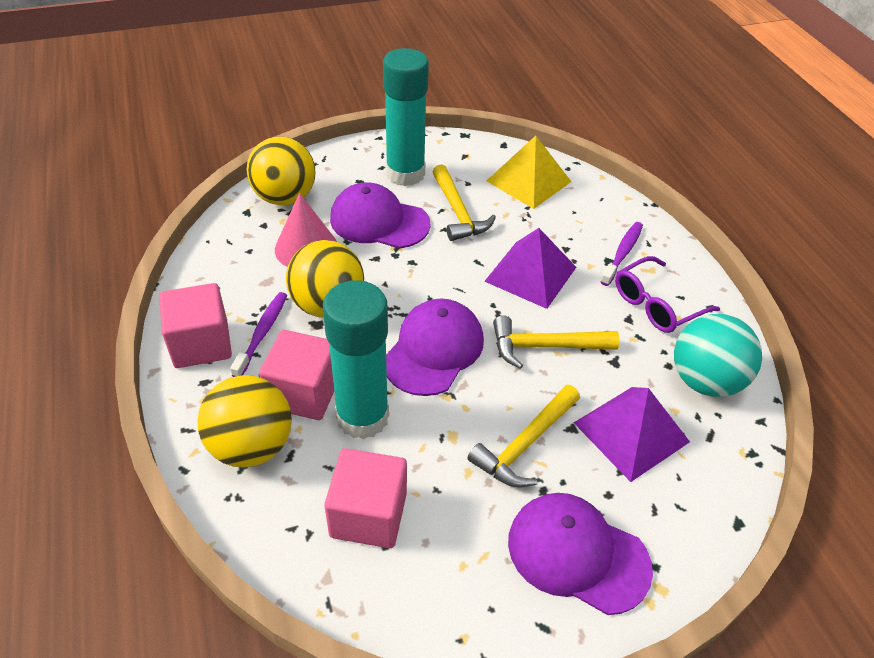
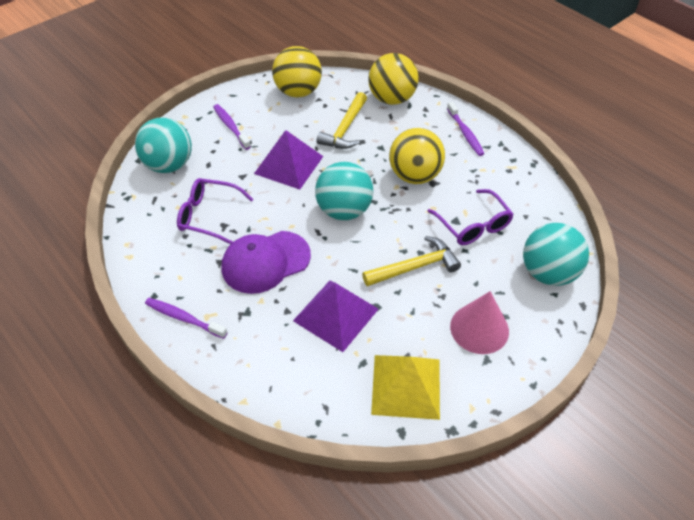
pink cube: 3 -> 0
purple cap: 3 -> 1
purple glasses: 1 -> 2
purple toothbrush: 2 -> 3
turquoise ball: 1 -> 3
turquoise glue stick: 2 -> 0
yellow hammer: 3 -> 2

